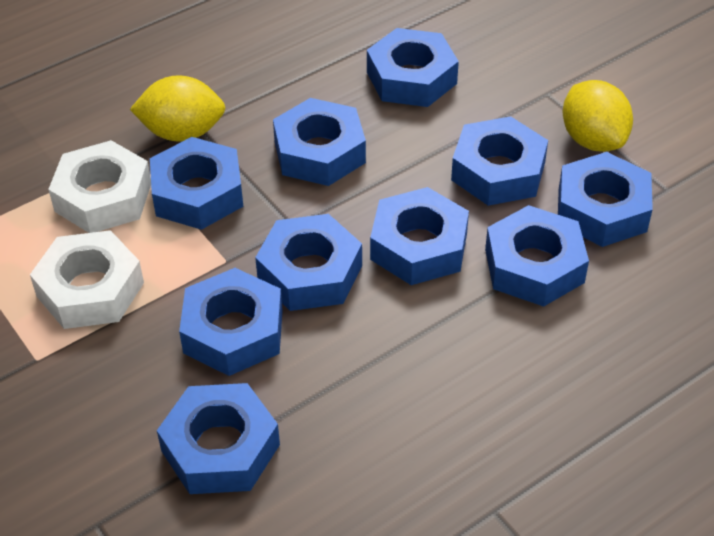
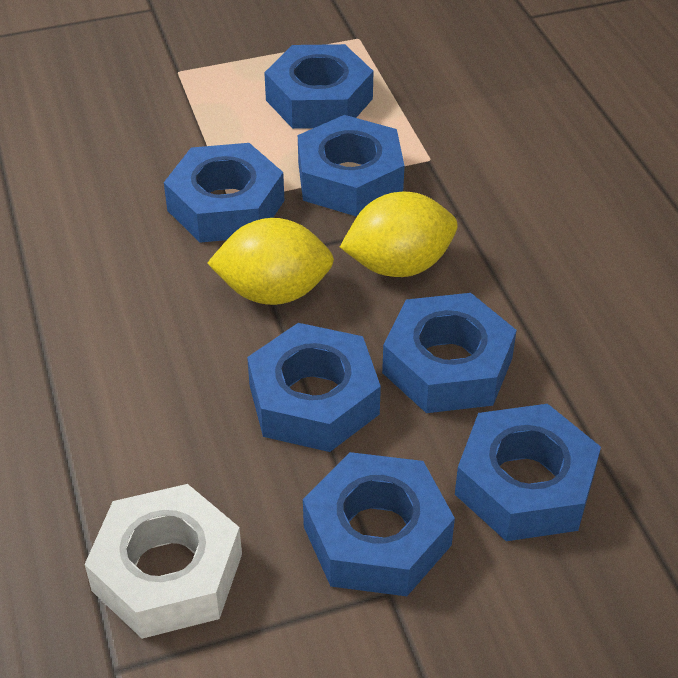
blue nut: 10 -> 7
white nut: 2 -> 1

